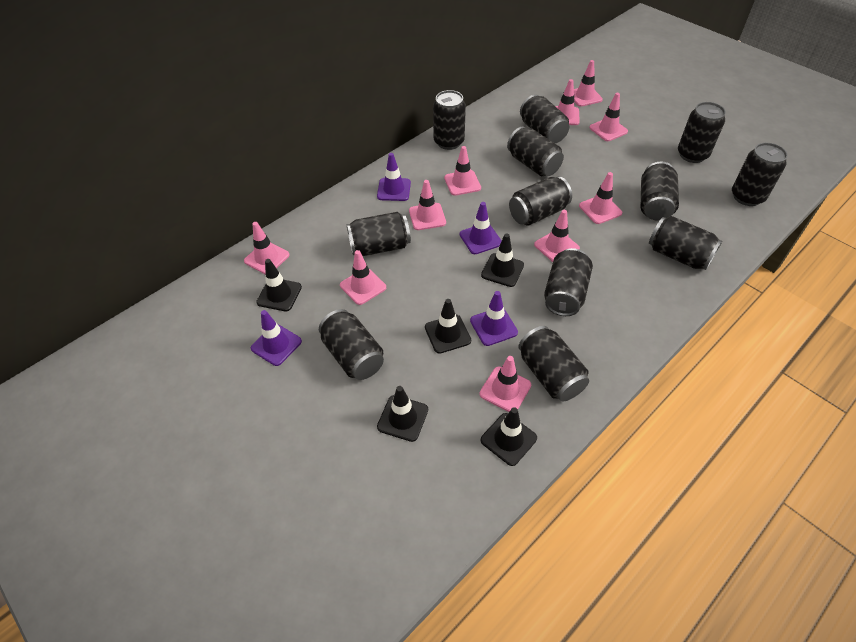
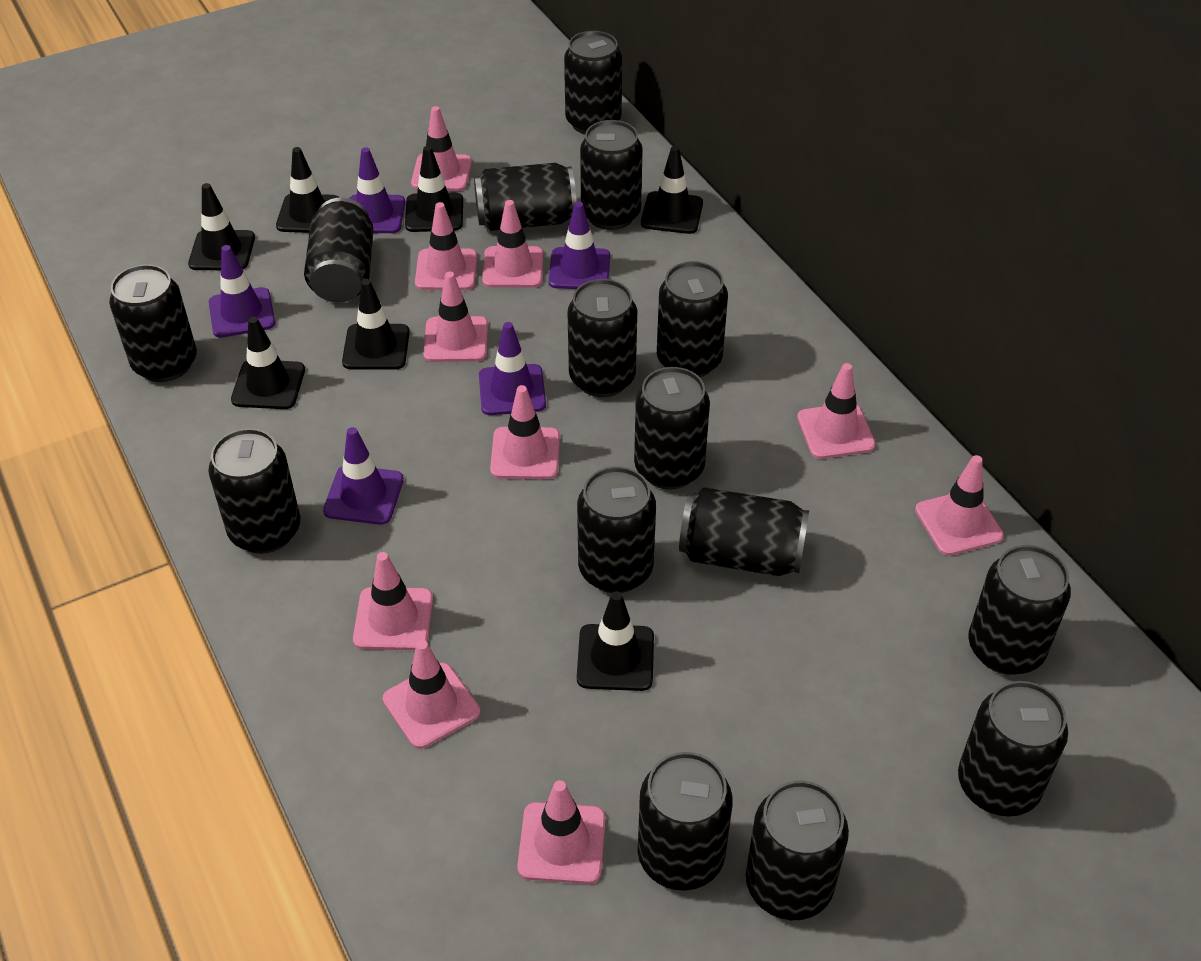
black can: 12 -> 15
black traffic cone: 5 -> 7
purple traffic cone: 4 -> 5

